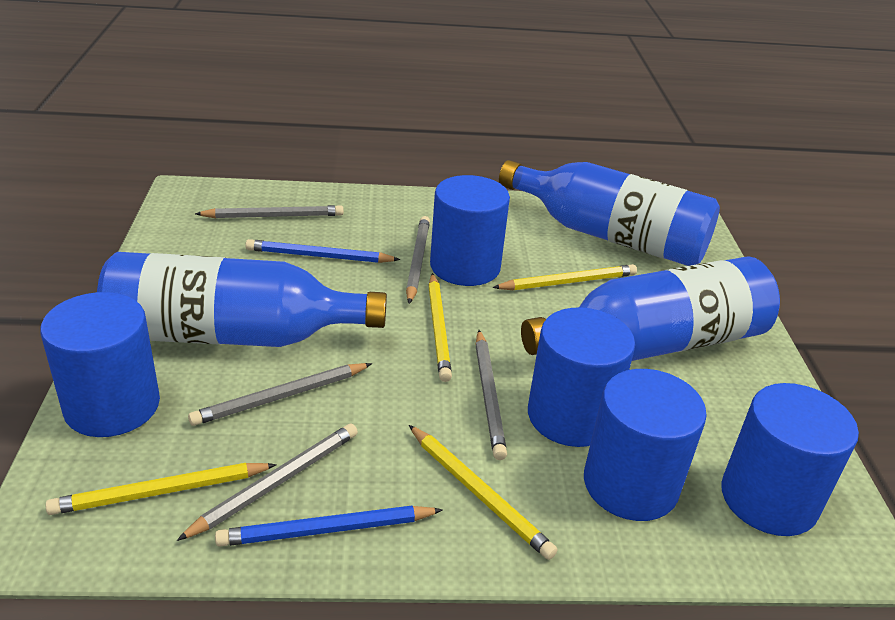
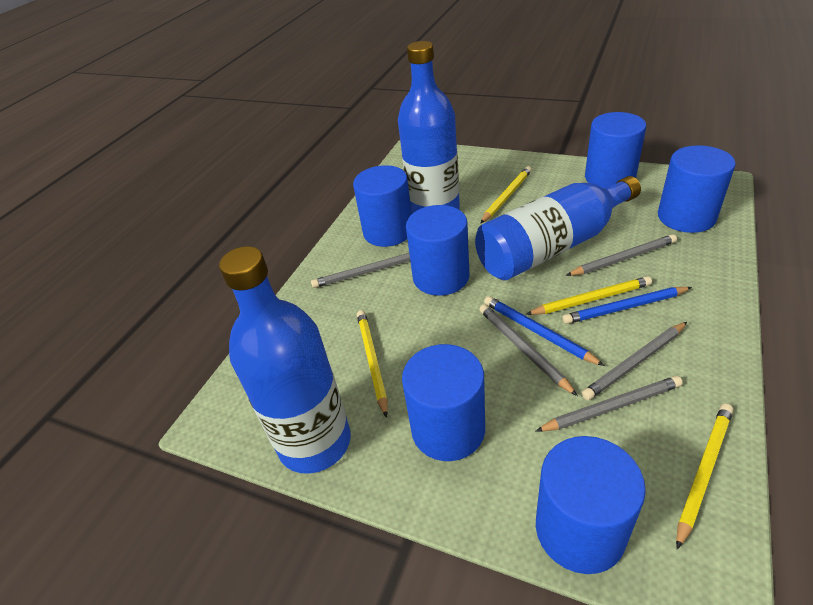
blue cylinder: 5 -> 6

